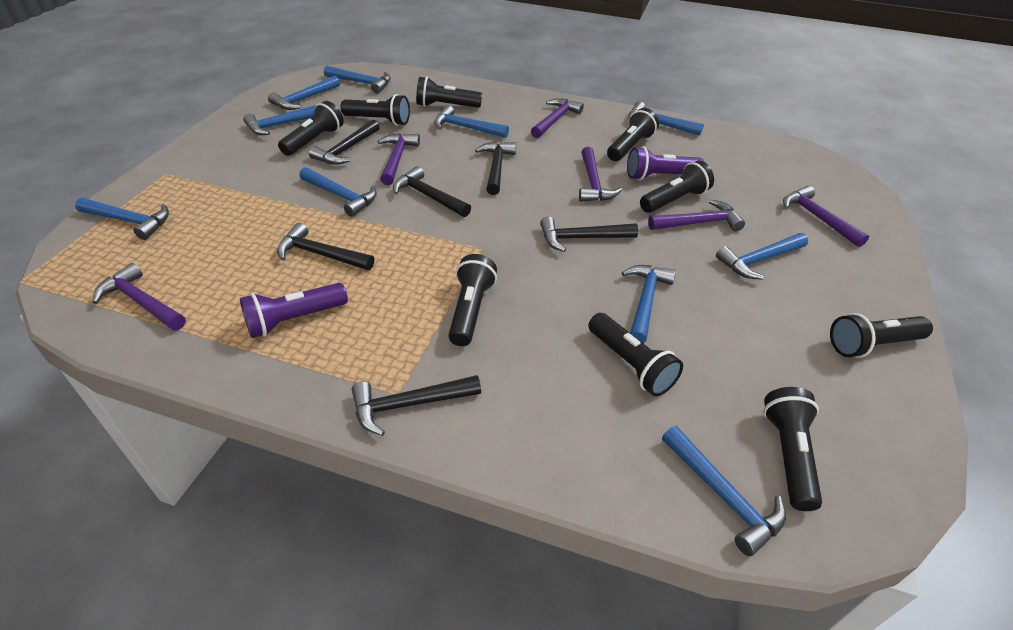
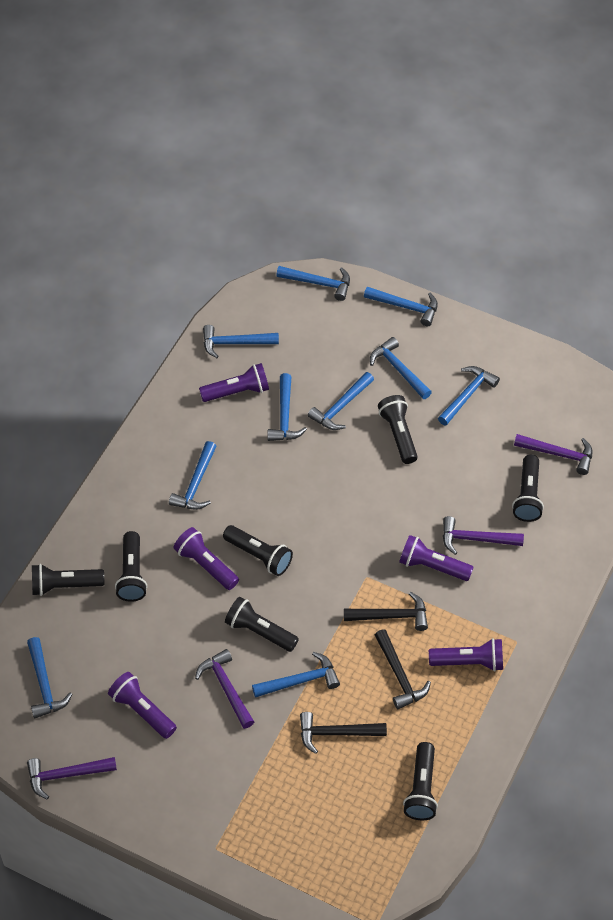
black flashlight: 9 -> 7
black hammer: 6 -> 3
purple flashlight: 2 -> 5
purple hammer: 6 -> 4

